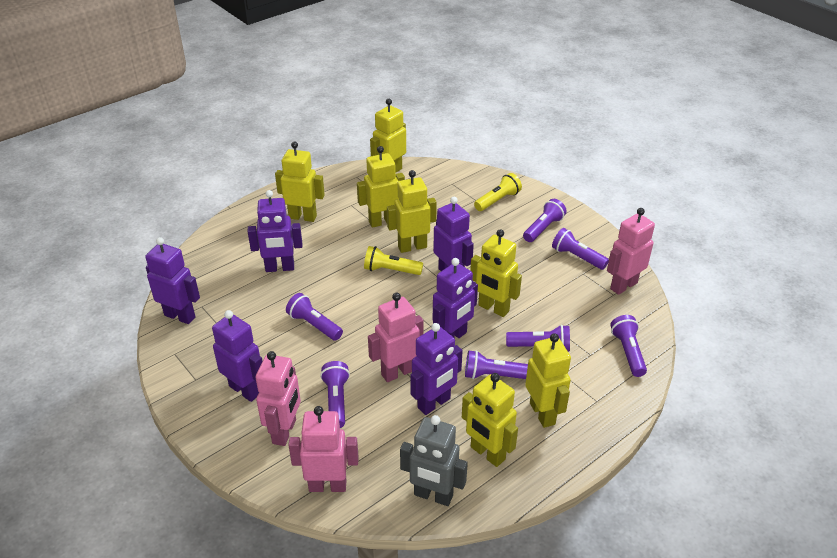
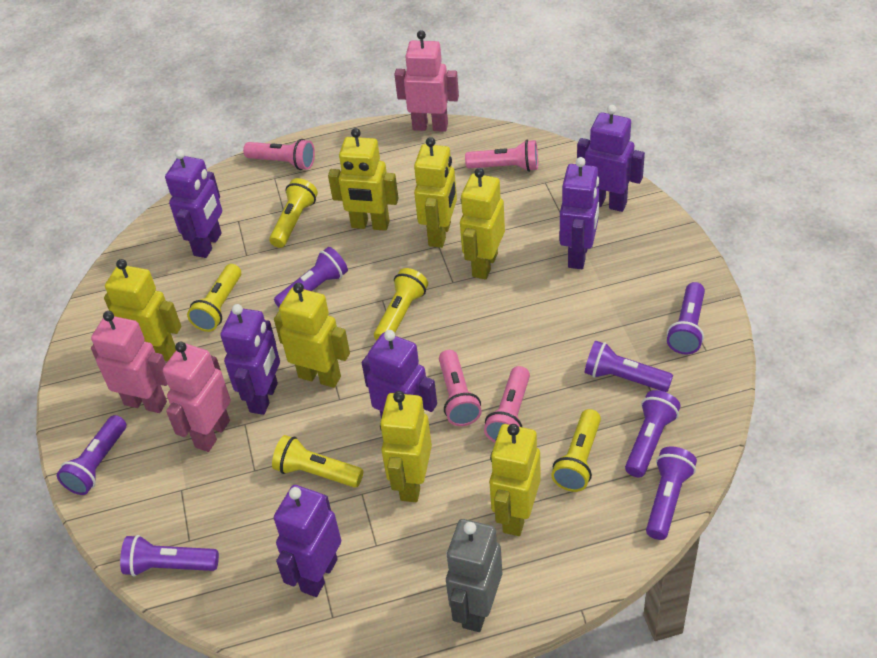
pink flashlight: 0 -> 4
pink robot: 4 -> 3
yellow flashlight: 2 -> 5

